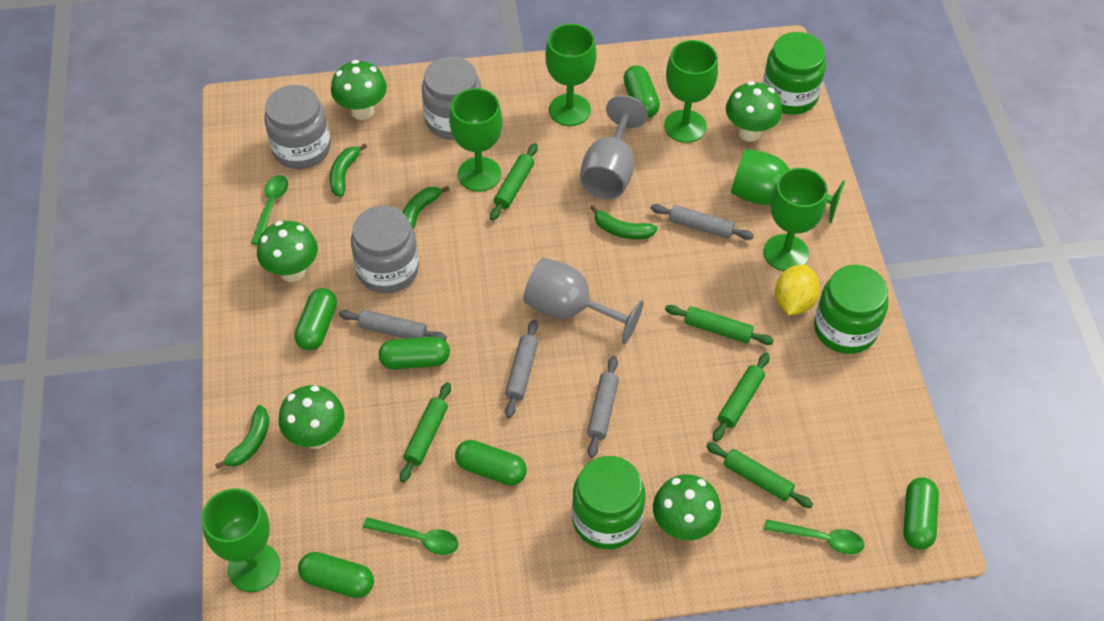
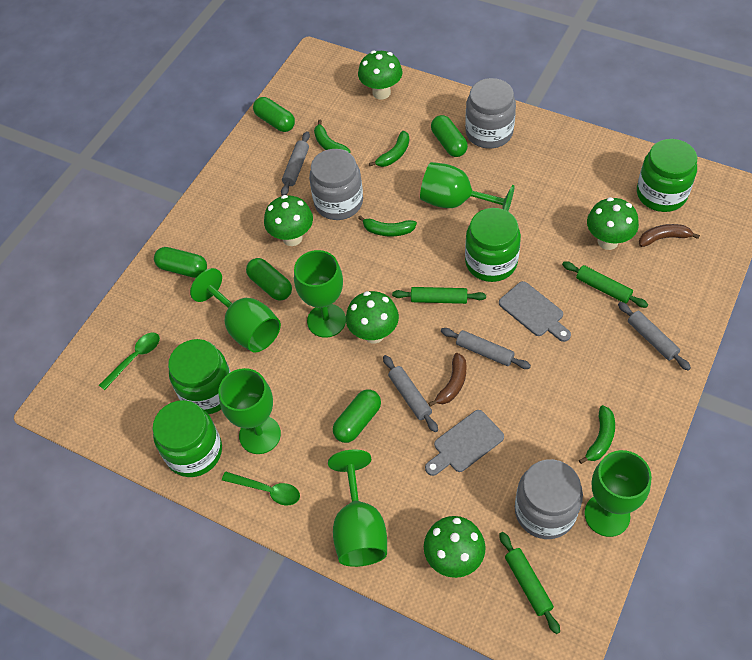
brown banana: 0 -> 2
green capsule: 6 -> 5
green jar: 3 -> 4
green rolling pin: 5 -> 3
green spoon: 3 -> 2
grey cutting board: 0 -> 2
grey goblet: 2 -> 0
yellow lemon: 1 -> 0

